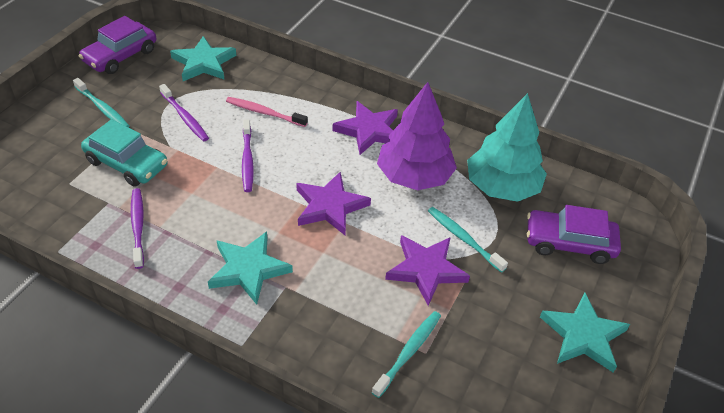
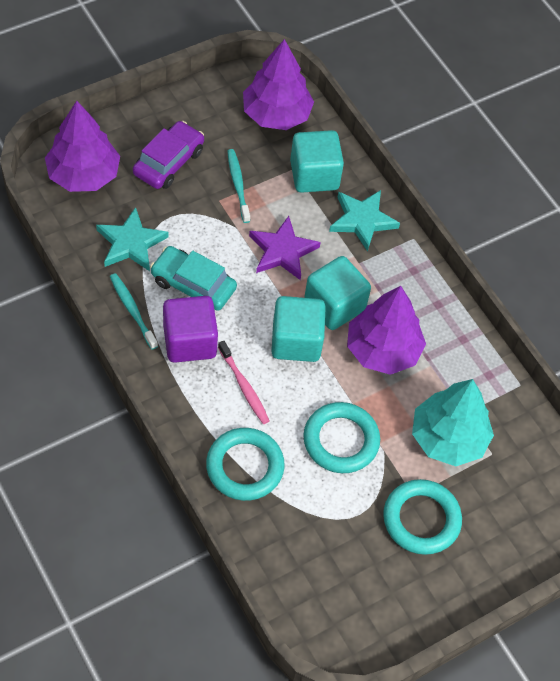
purple car: 2 -> 1
purple cube: 0 -> 1
purple star: 3 -> 1
purple toothbrush: 3 -> 0
purple tree: 1 -> 3
turquoise cube: 0 -> 3
turquoise ring: 0 -> 3
turquoise star: 3 -> 2
turquoise toothbrush: 3 -> 2

